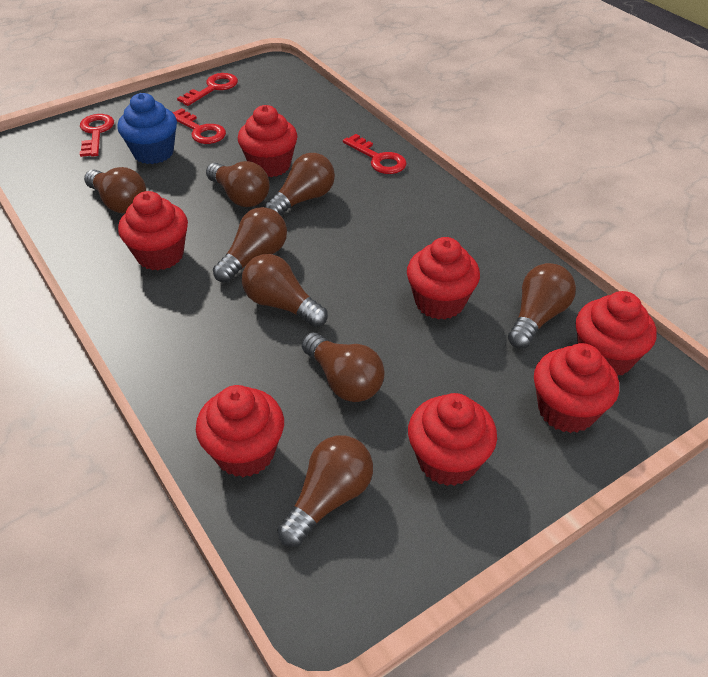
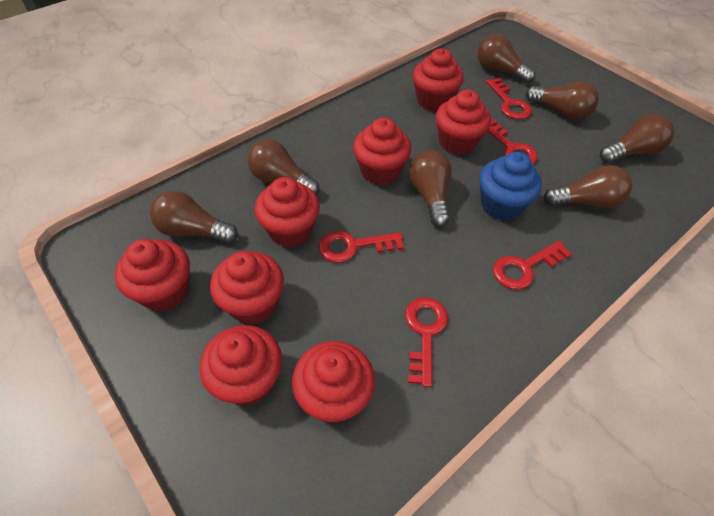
brown light bulb: 8 -> 7
red cupcake: 7 -> 8
red key: 4 -> 5

